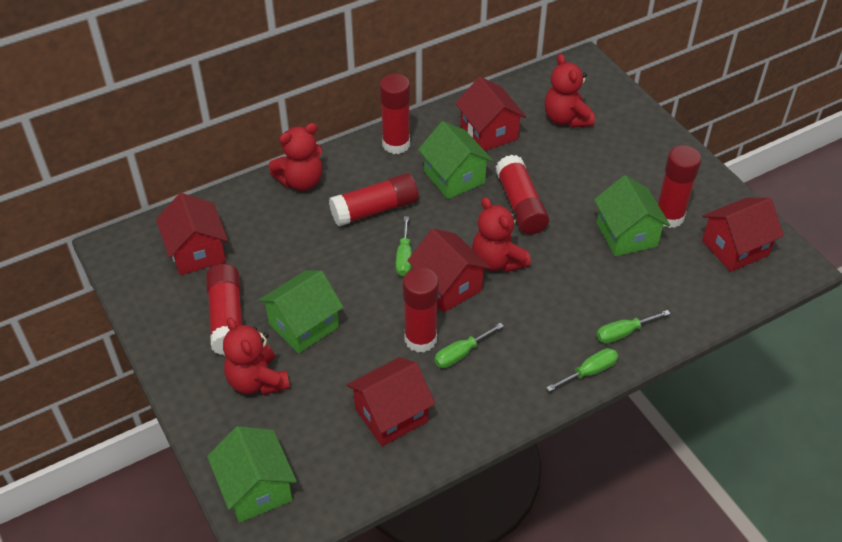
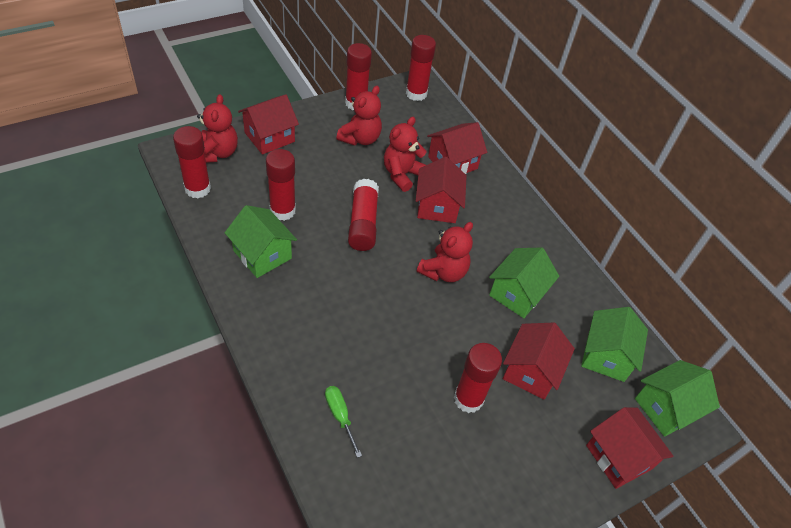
green screwdriver: 4 -> 1

